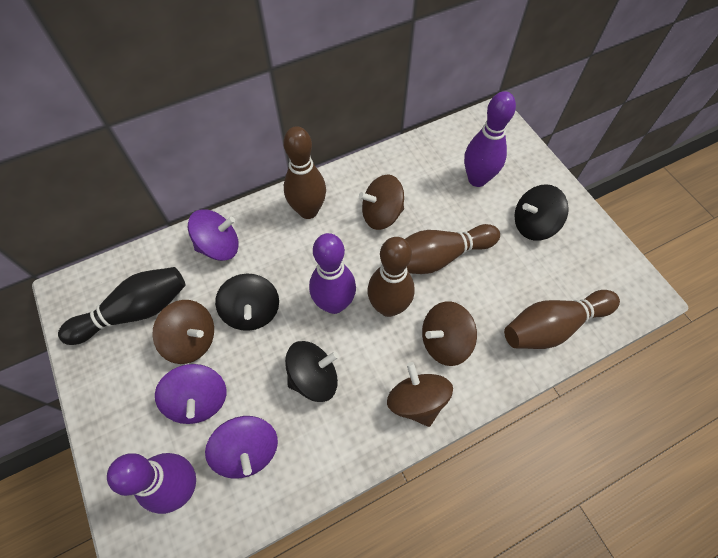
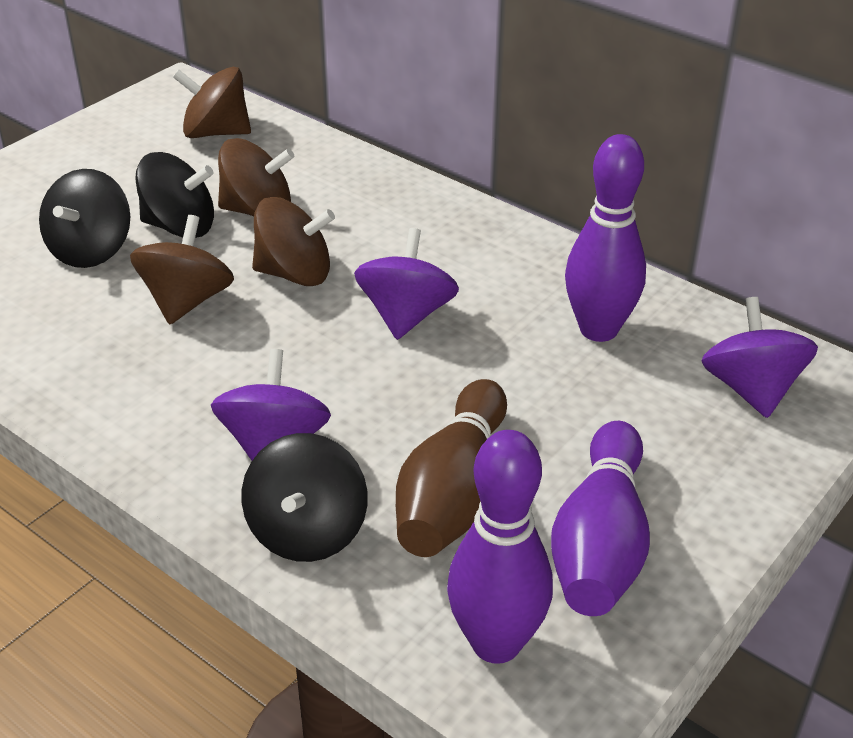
black bowling pin: 1 -> 0
brown bowling pin: 4 -> 1

